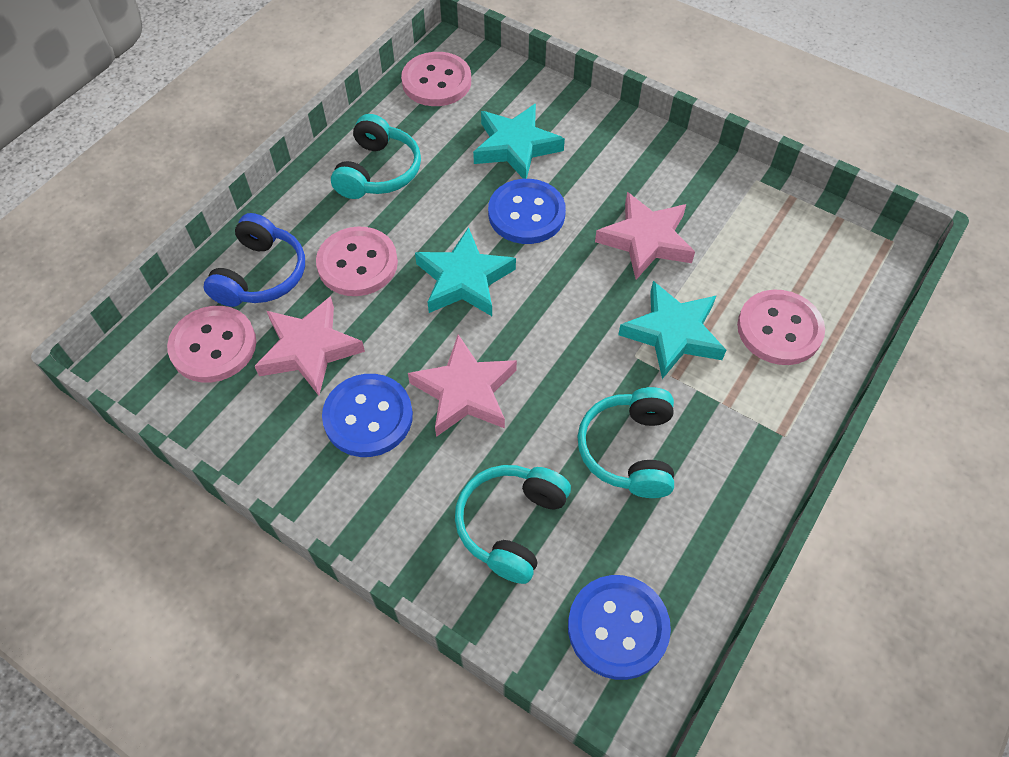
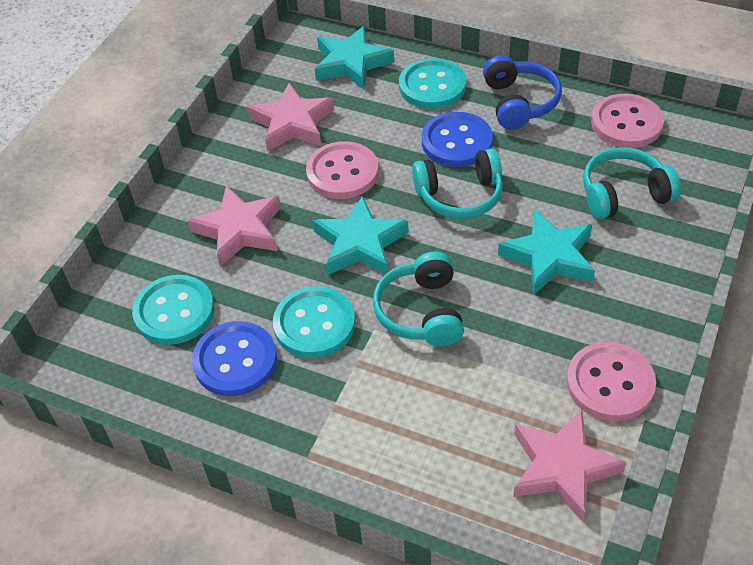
blue button: 3 -> 2
pink button: 4 -> 3
turquoise button: 0 -> 3

